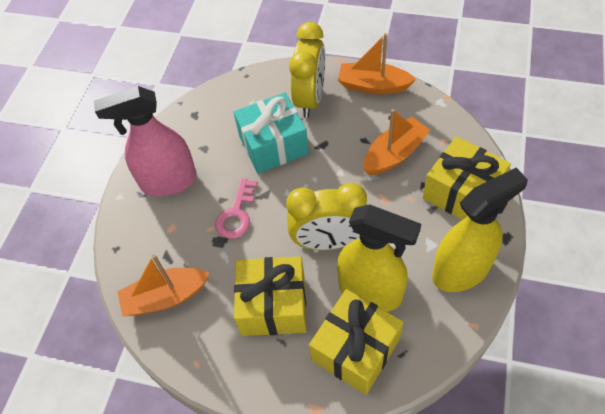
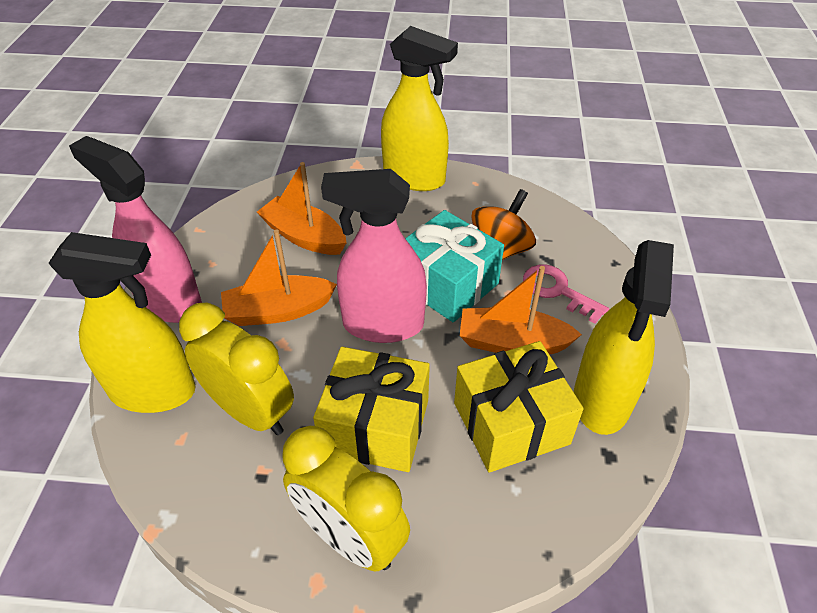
orange spinning top: 0 -> 1
pink spray bottle: 1 -> 2
yellow gift: 3 -> 2
yellow spray bottle: 2 -> 3

